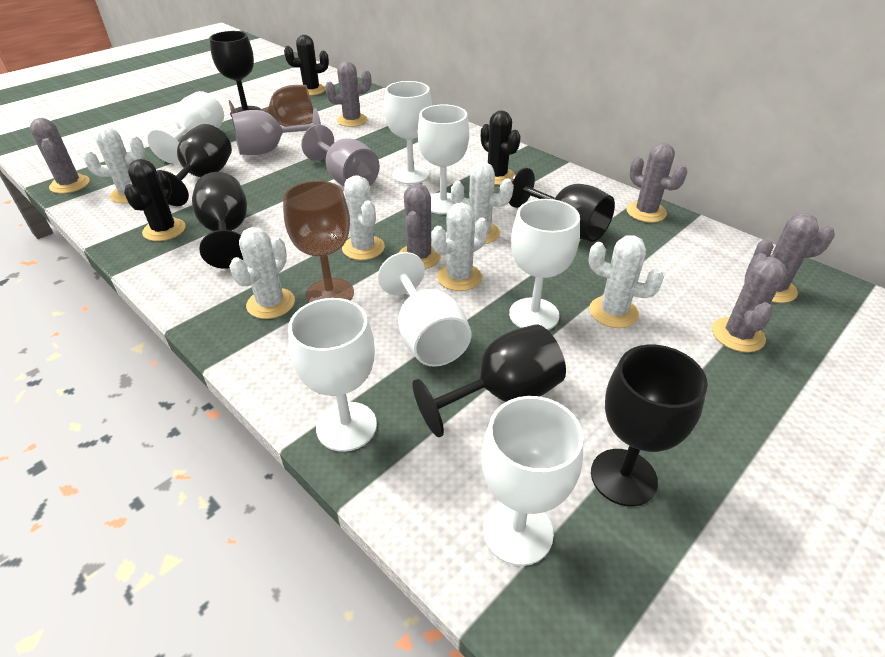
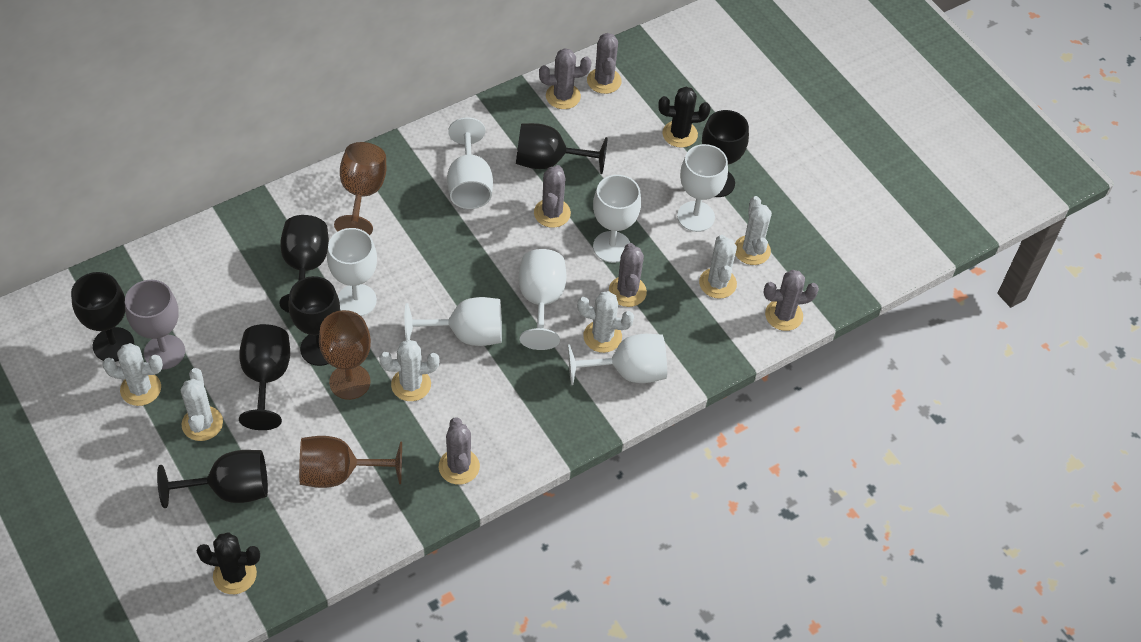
black cactus: 3 -> 2
black goblet: 6 -> 7
brown goblet: 2 -> 3
grey goblet: 2 -> 1

